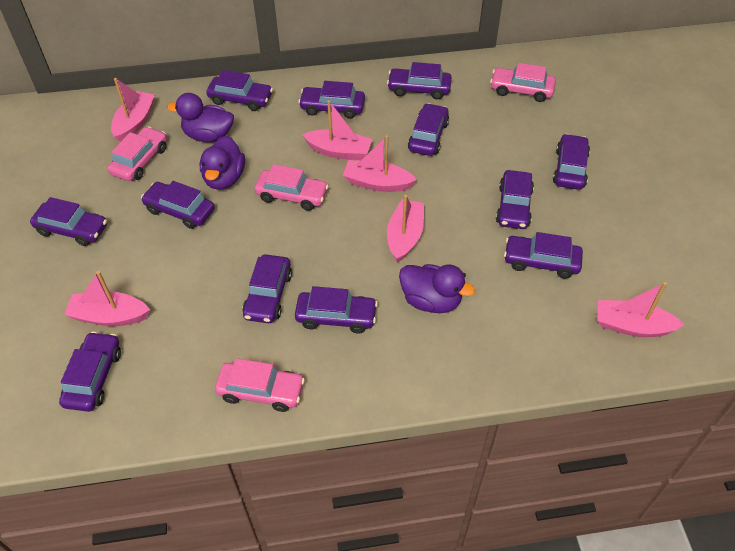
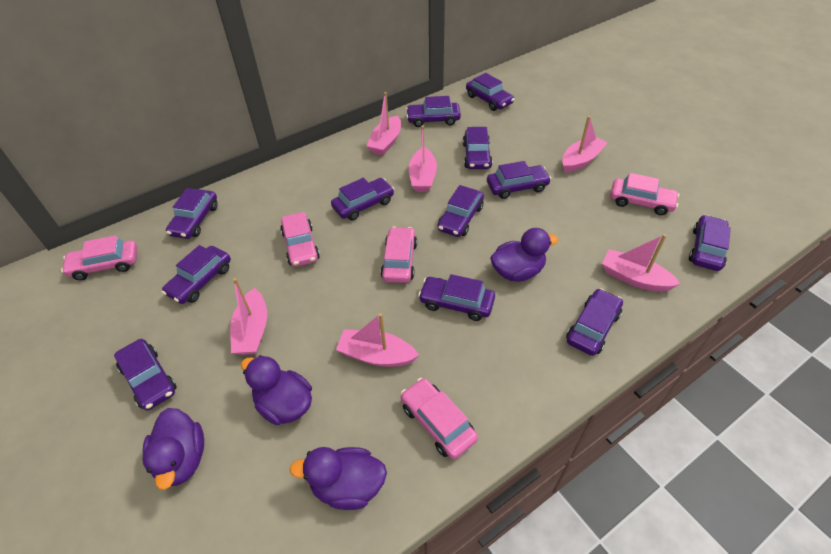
pink car: 4 -> 5
purple duck: 3 -> 4

